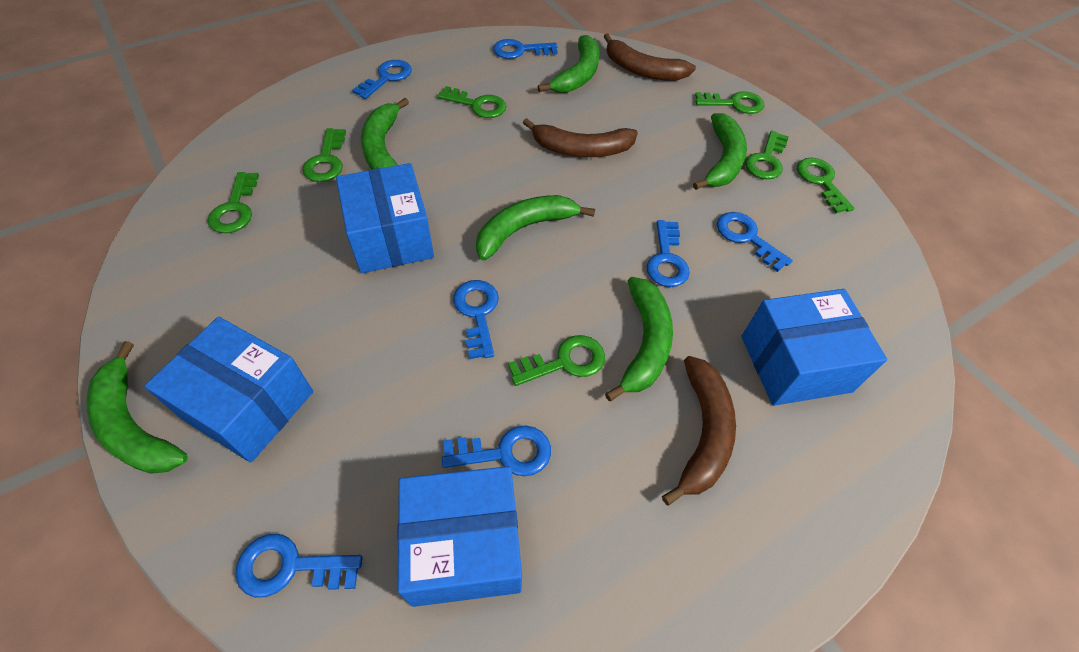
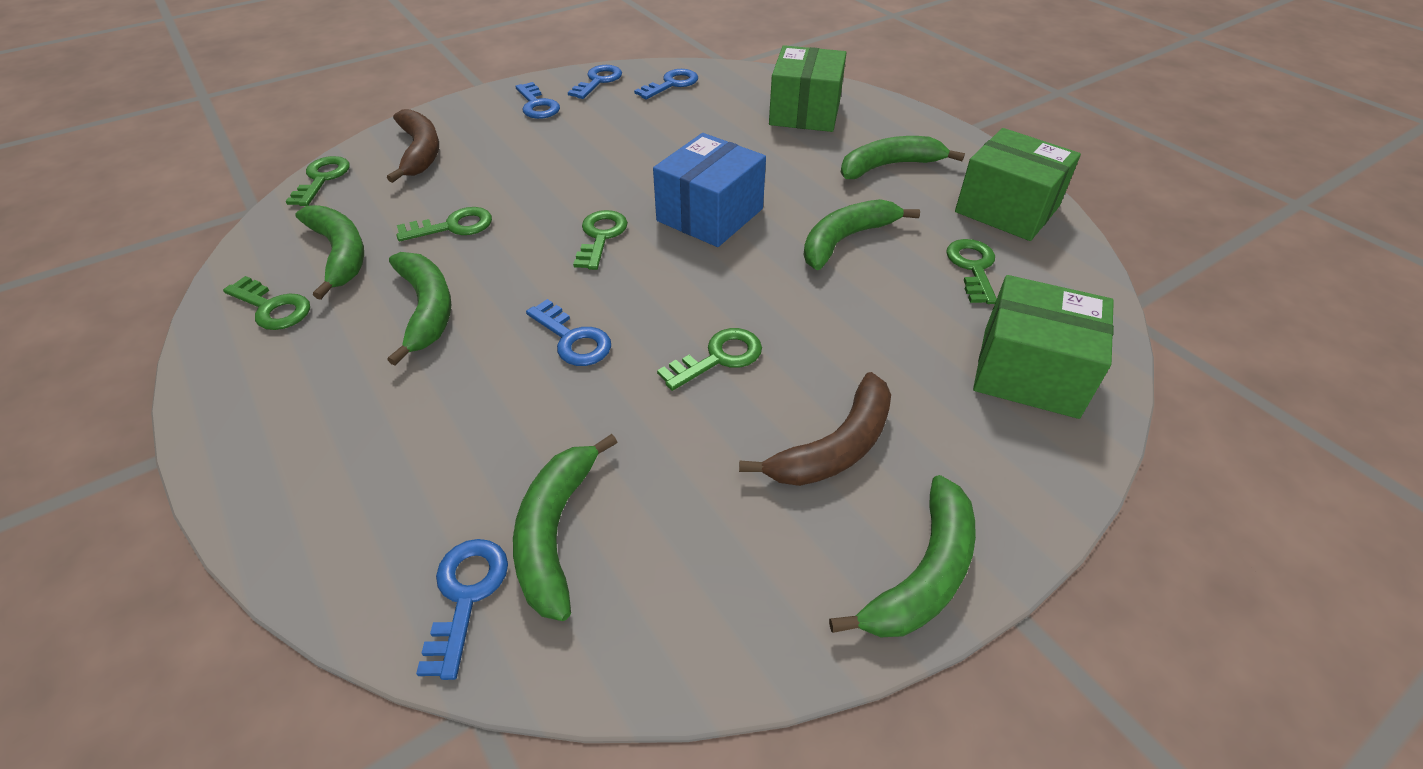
blue box: 4 -> 1
blue key: 7 -> 5
brown banana: 3 -> 2
green box: 0 -> 3
green key: 7 -> 6

